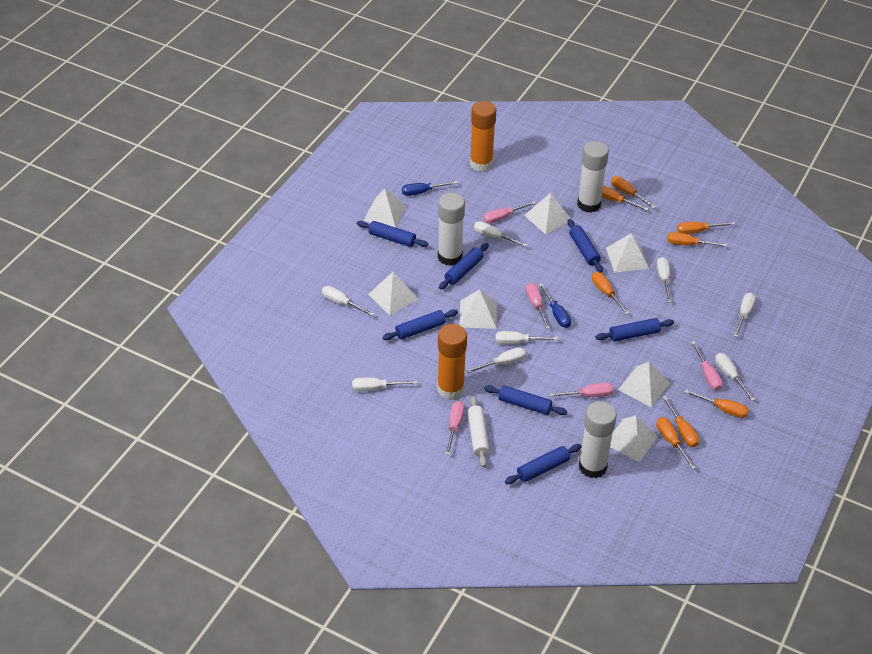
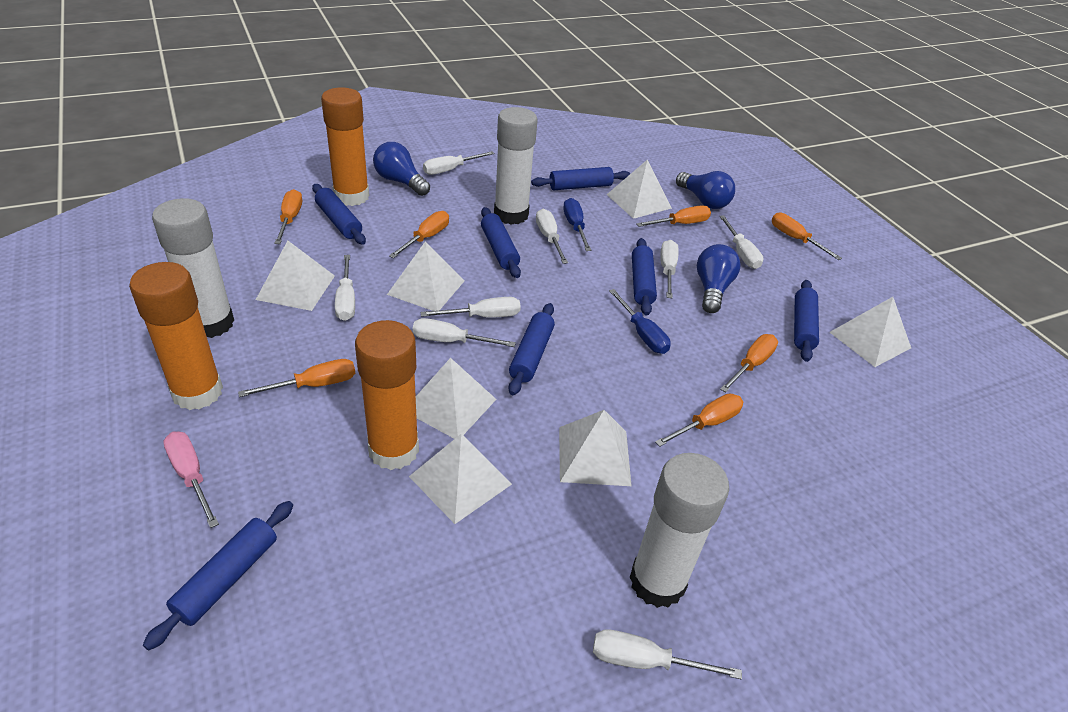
blue light bulb: 0 -> 3
orange glue stick: 2 -> 3
orange screwdriver: 8 -> 7
pink screwdriver: 5 -> 1
white rolling pin: 1 -> 0

